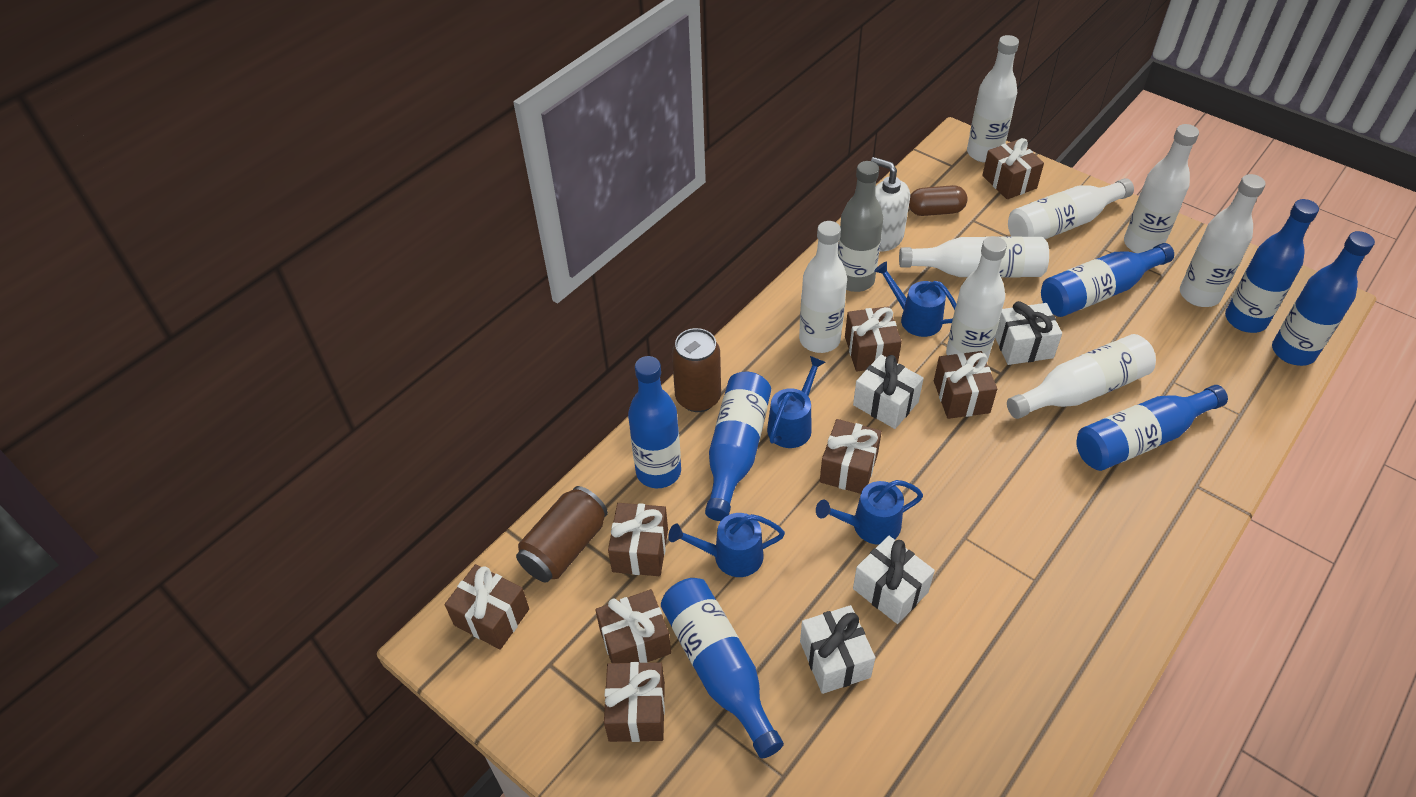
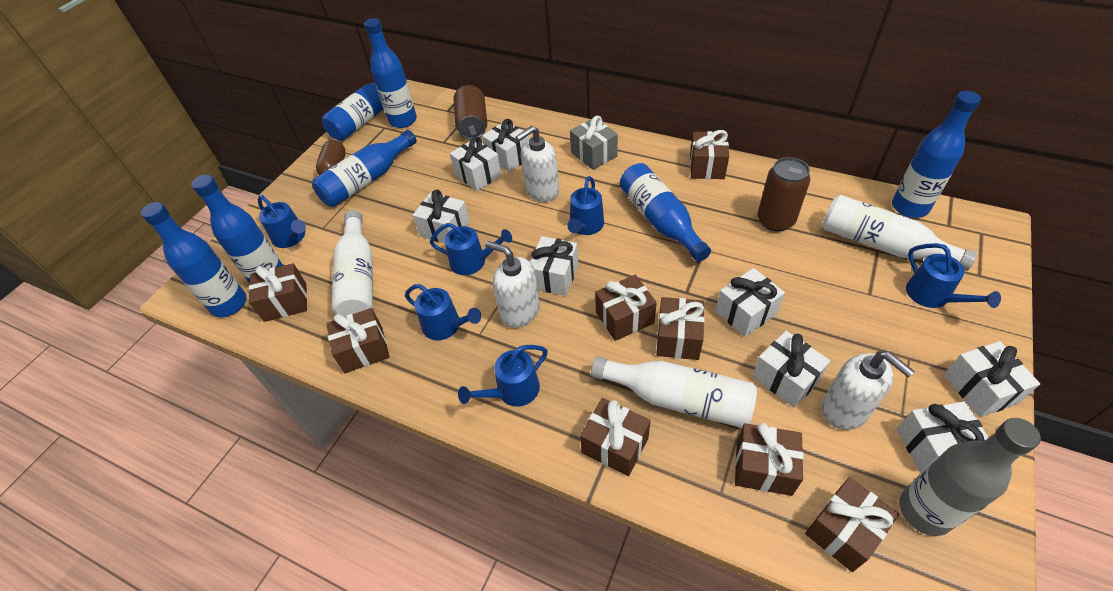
blue watering can: 4 -> 6
grey gift: 0 -> 1
white bottle: 8 -> 3
white gift: 4 -> 8
white soap dispenser: 1 -> 3

